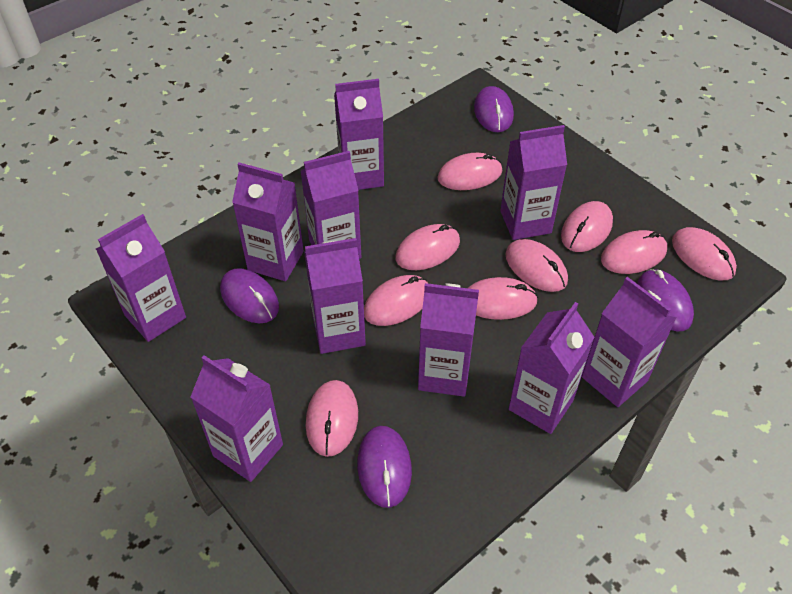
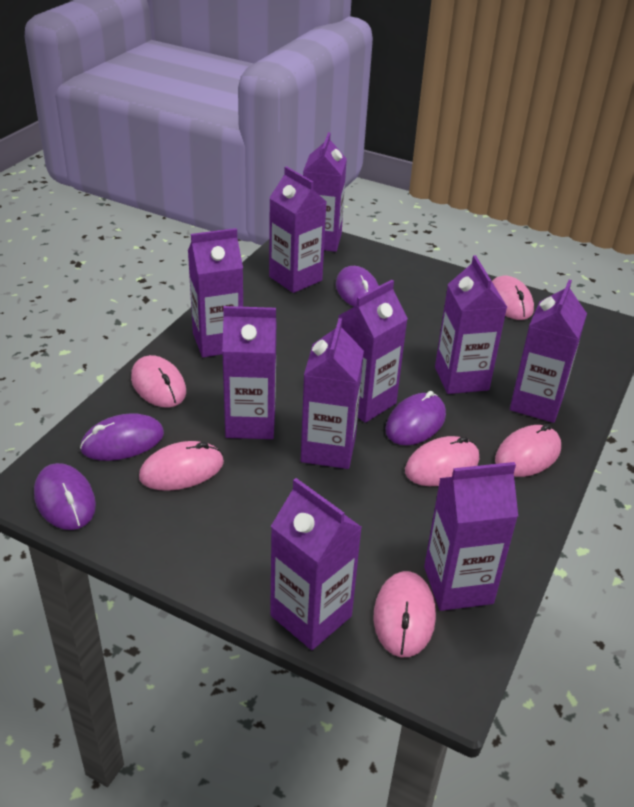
pink mouse: 9 -> 6

